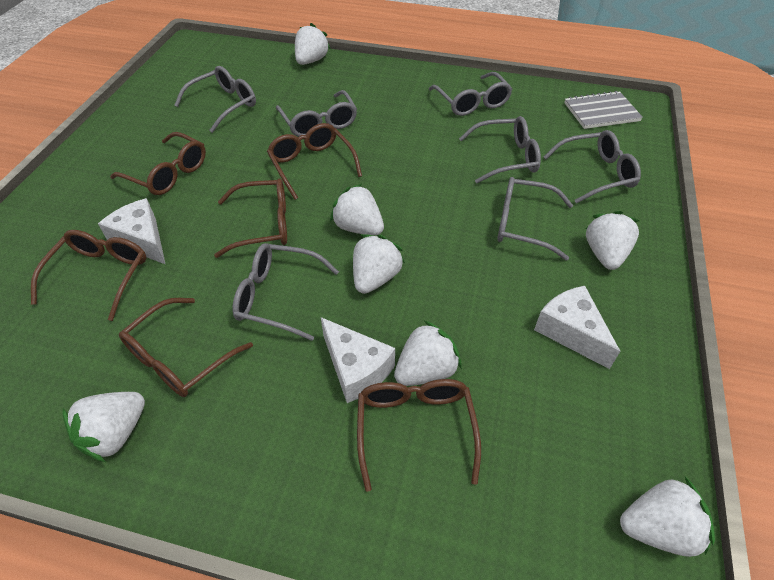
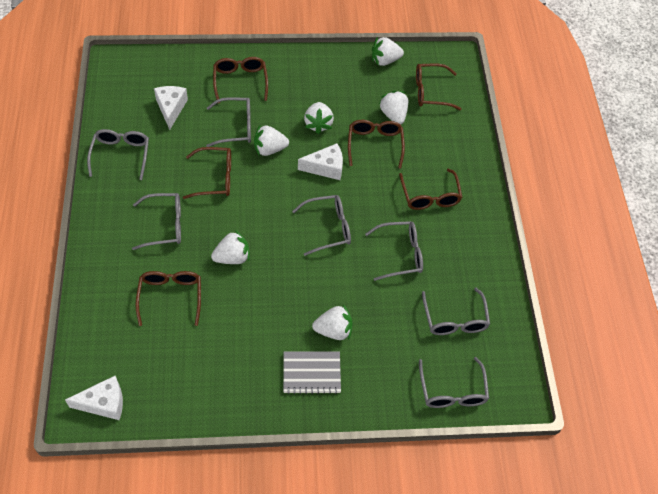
white strawberry: 7 -> 6

